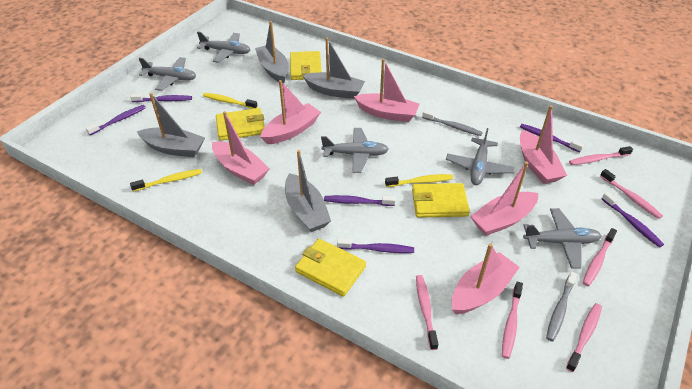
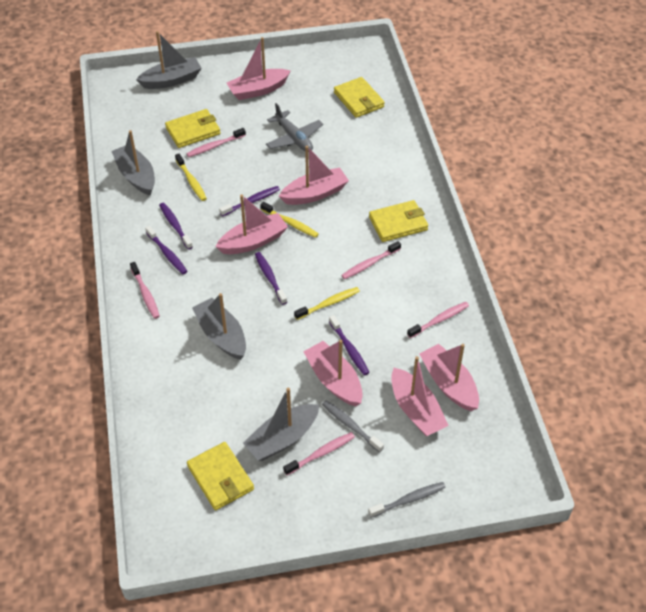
grey plane: 5 -> 1
pink toothbrush: 6 -> 5
purple toothbrush: 6 -> 5

